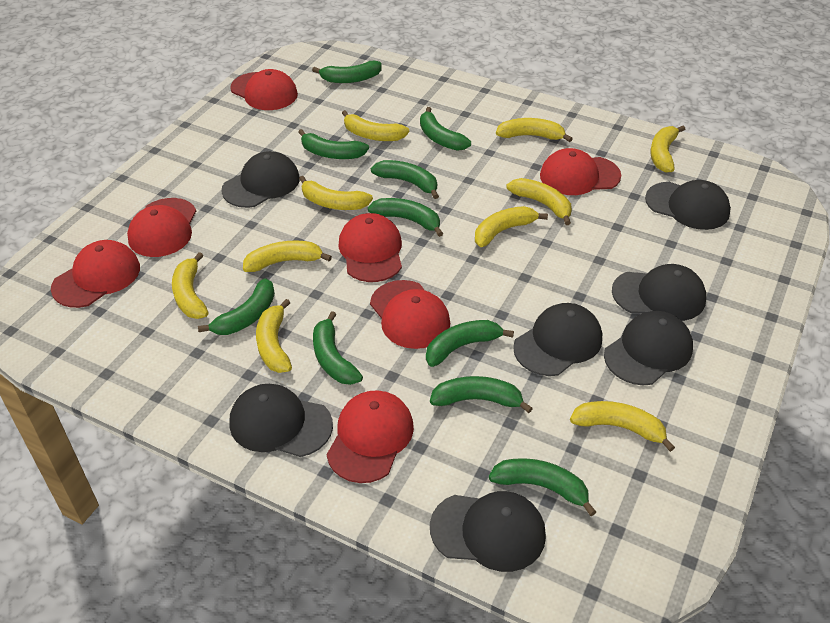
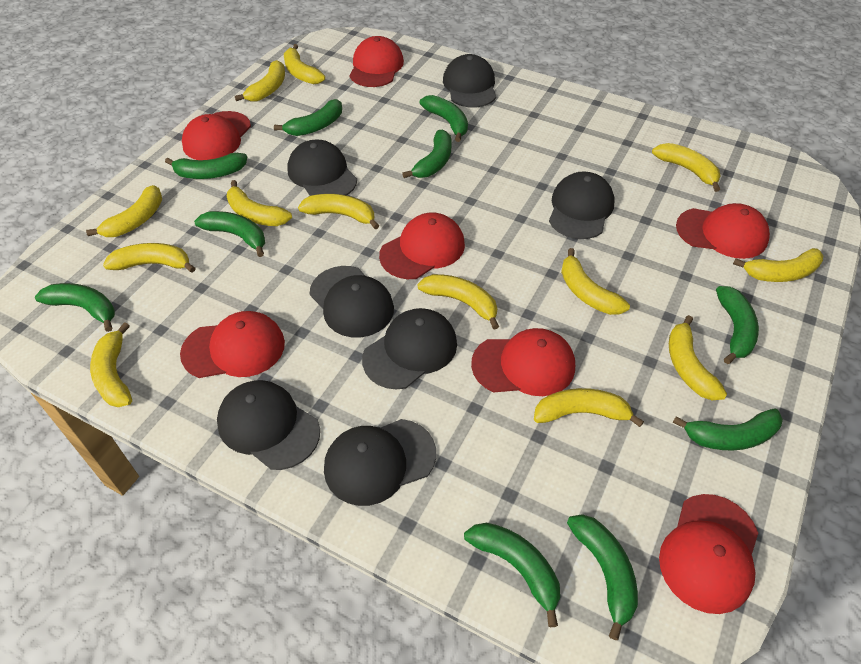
yellow banana: 10 -> 13

